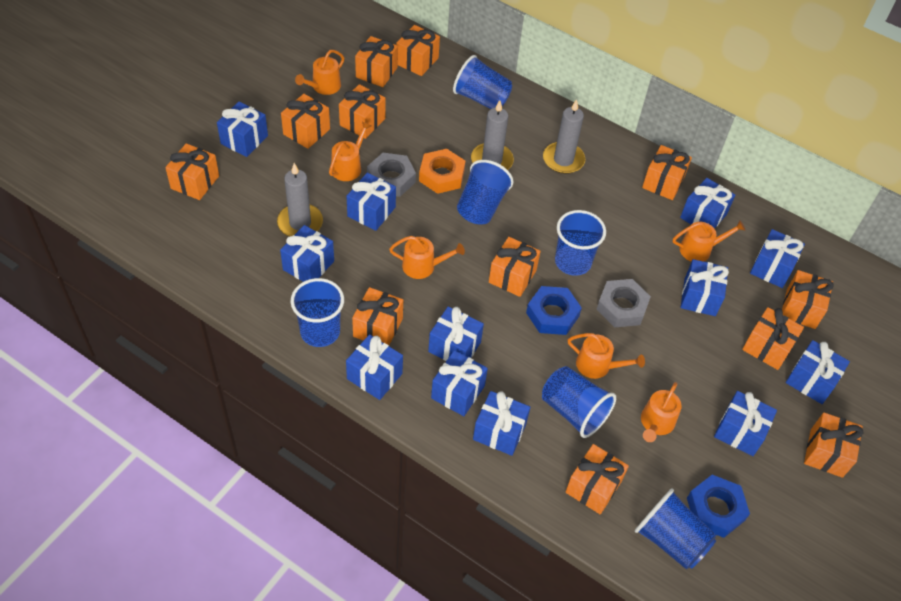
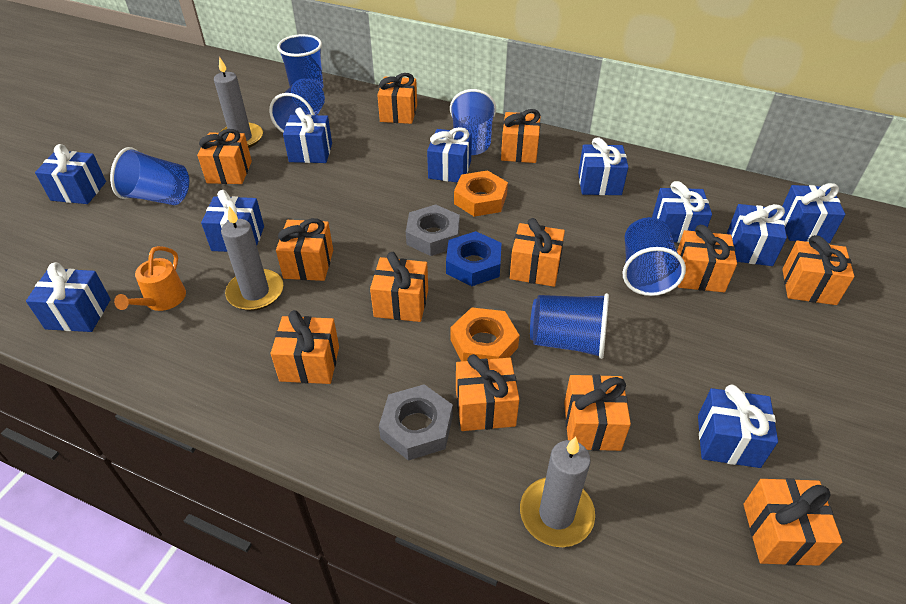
blue gift: 12 -> 10
blue nut: 2 -> 1
orange nut: 1 -> 2
orange watering can: 6 -> 1

